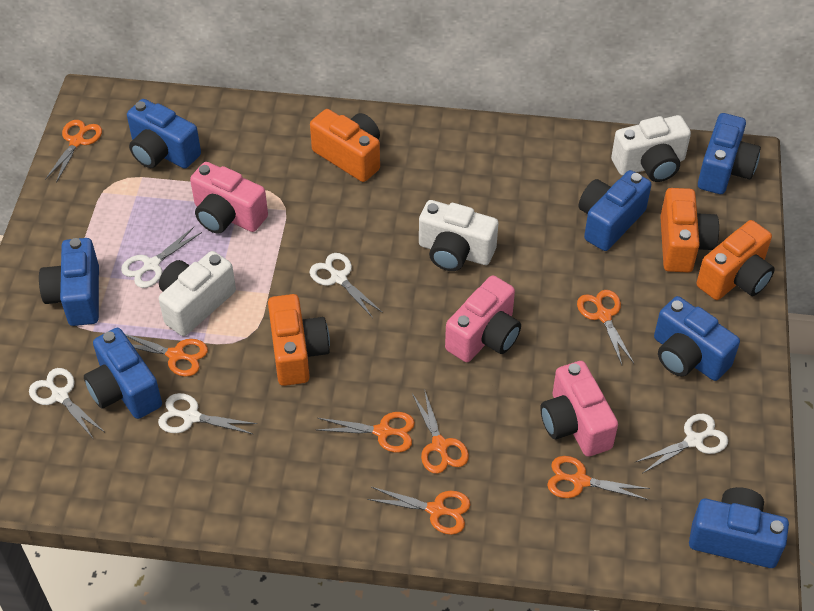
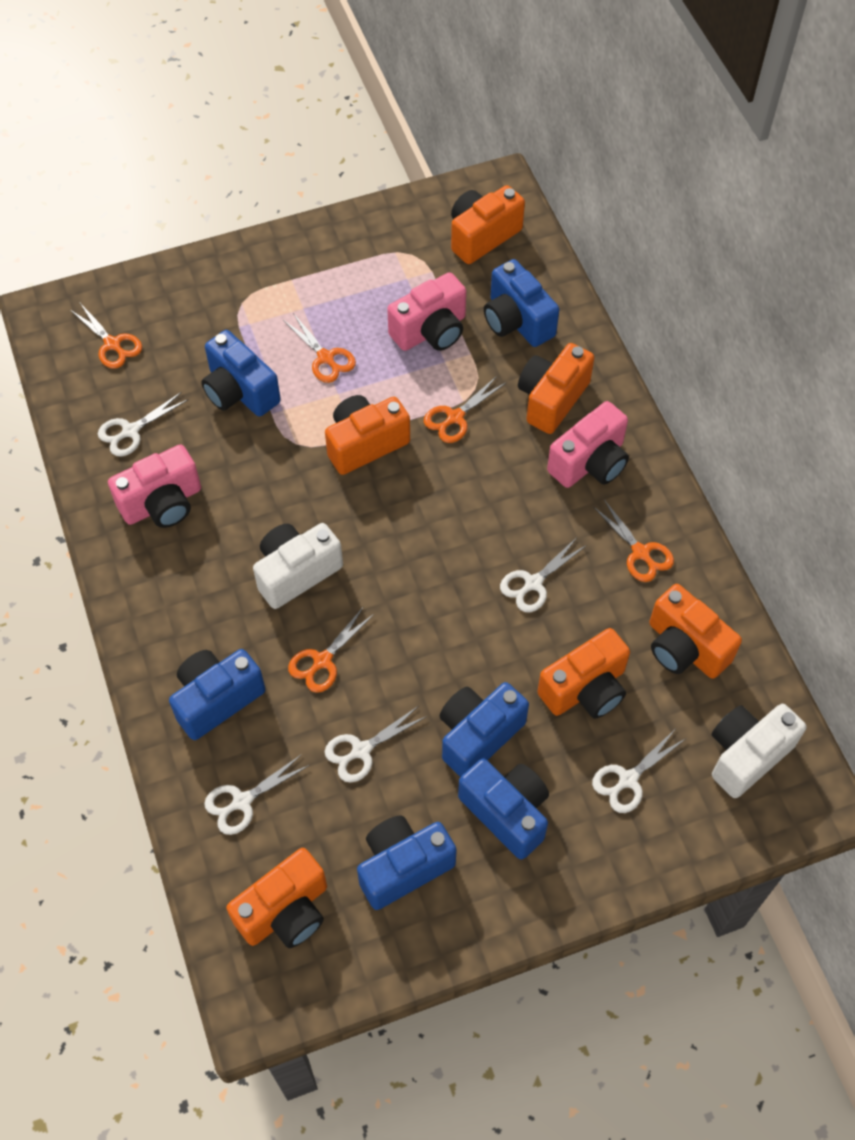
blue camera: 7 -> 6
orange camera: 4 -> 6
orange scissors: 7 -> 5
white camera: 3 -> 2

